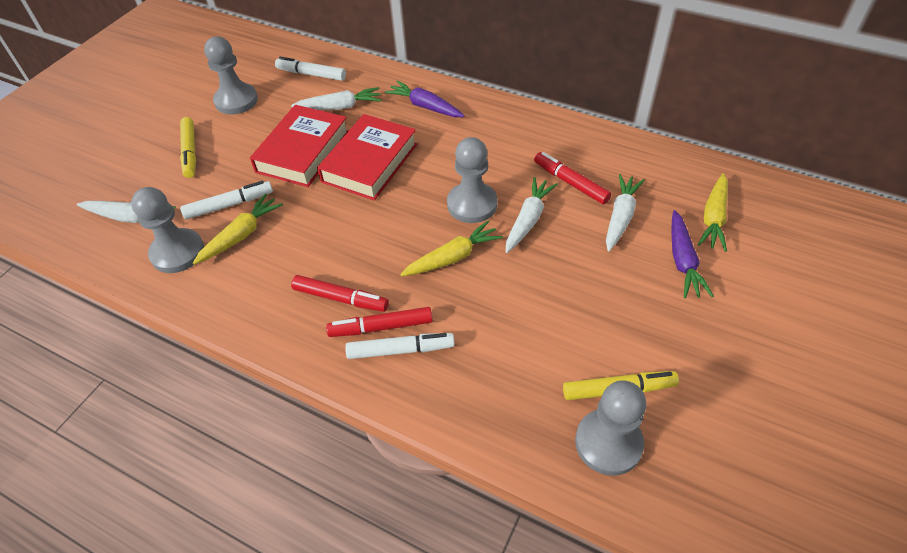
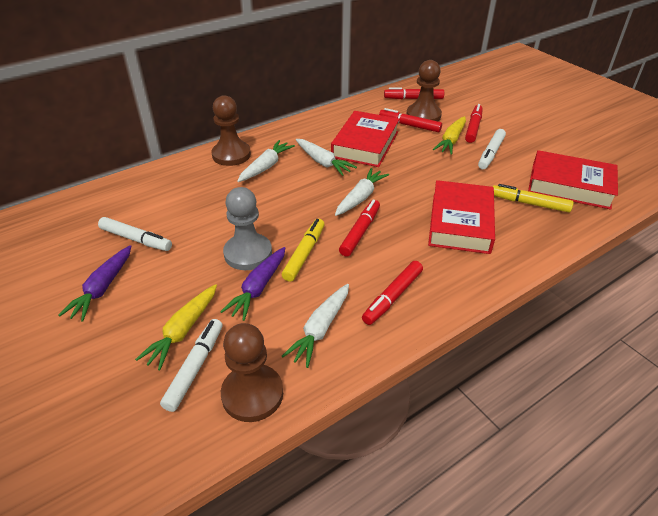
brown pawn: 0 -> 3
grey pawn: 4 -> 1
red book: 2 -> 3
red marker: 3 -> 5
yellow carrot: 3 -> 2

